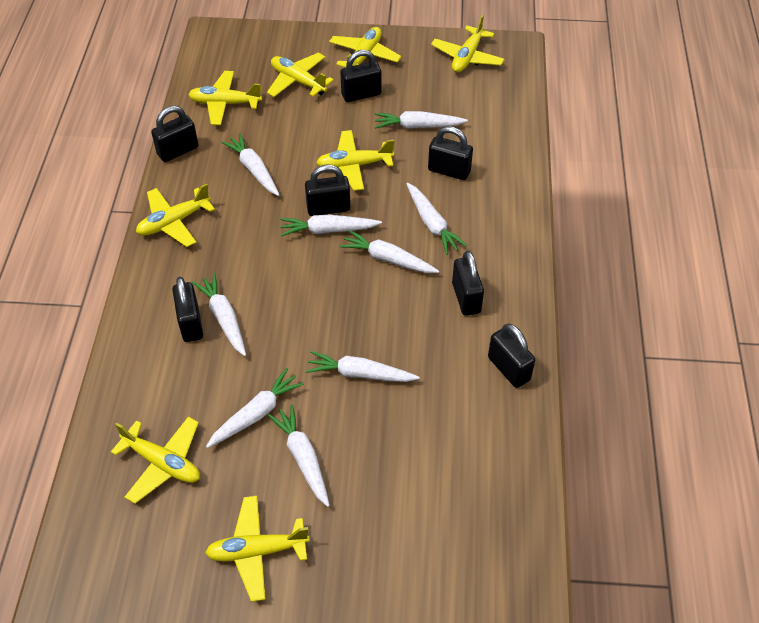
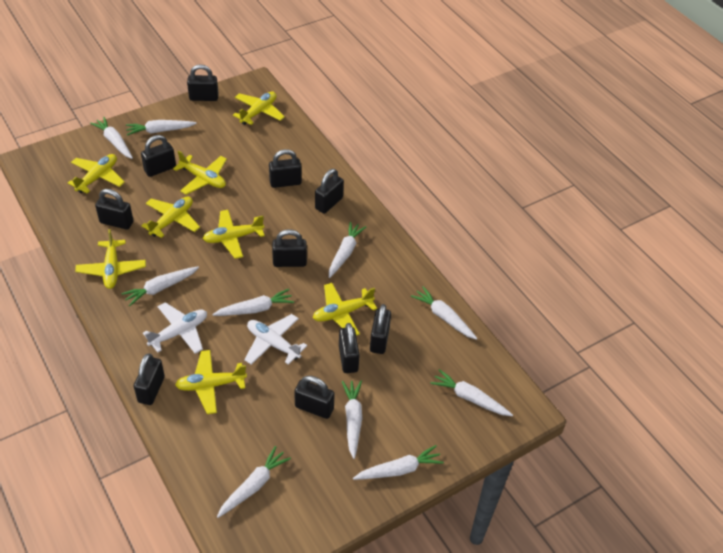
black padlock: 7 -> 10
white carrot: 9 -> 10
white plane: 0 -> 2

